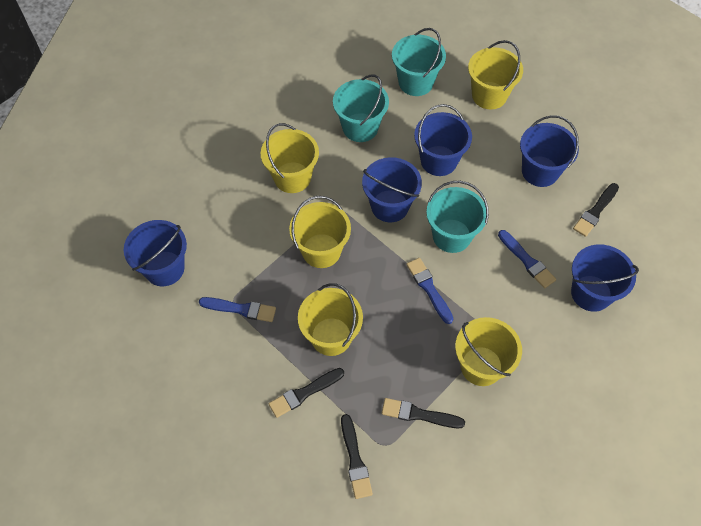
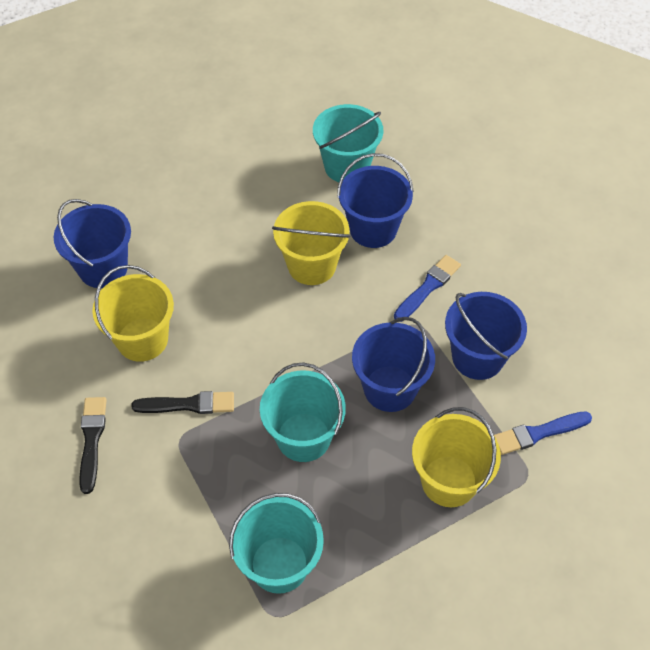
black brush: 4 -> 2
blue brush: 3 -> 2
blue bucket: 5 -> 4
yellow bucket: 5 -> 3

